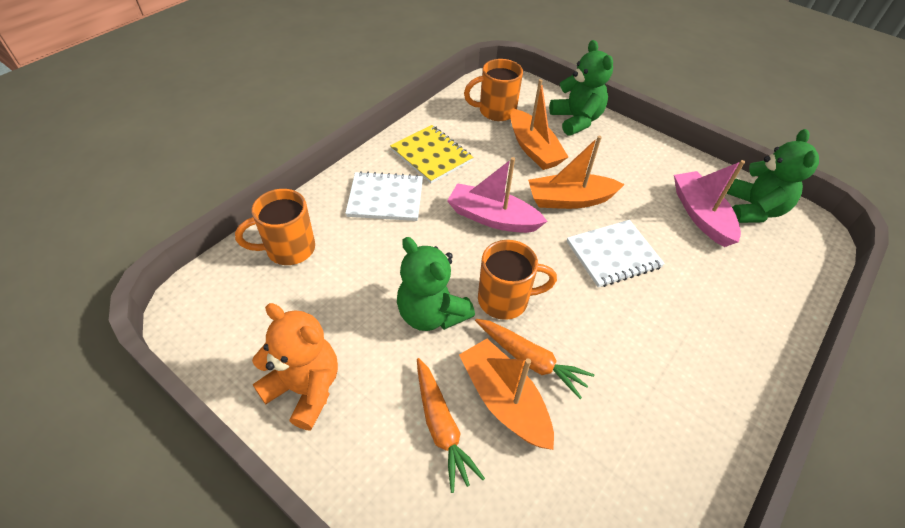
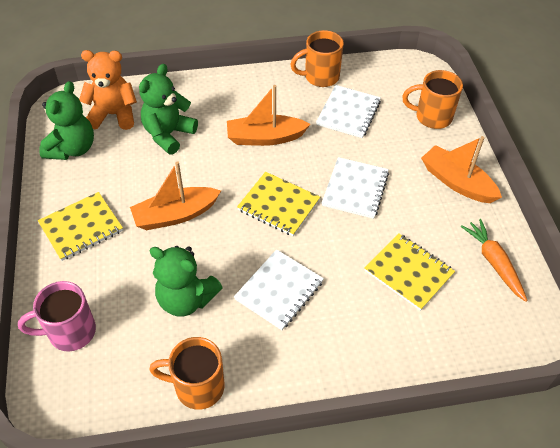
orange carrot: 2 -> 1
pink boat: 2 -> 0
pink mug: 0 -> 1
white notebook: 2 -> 3
yellow notebook: 1 -> 3

